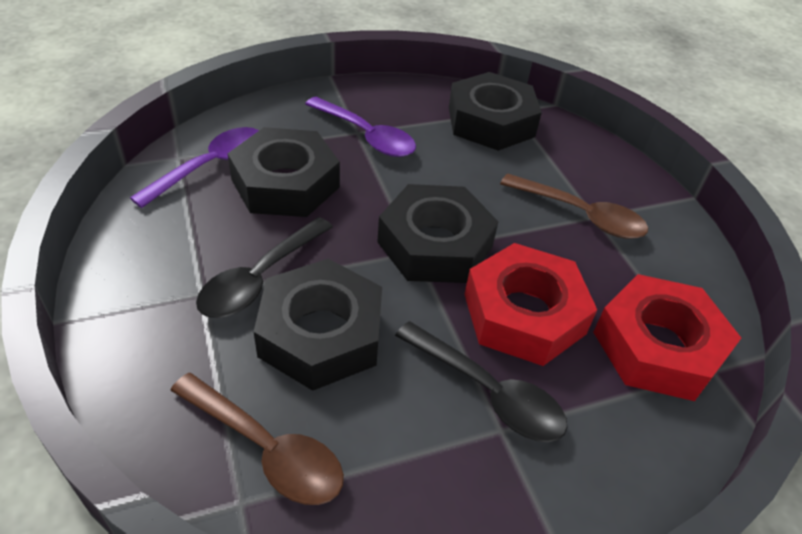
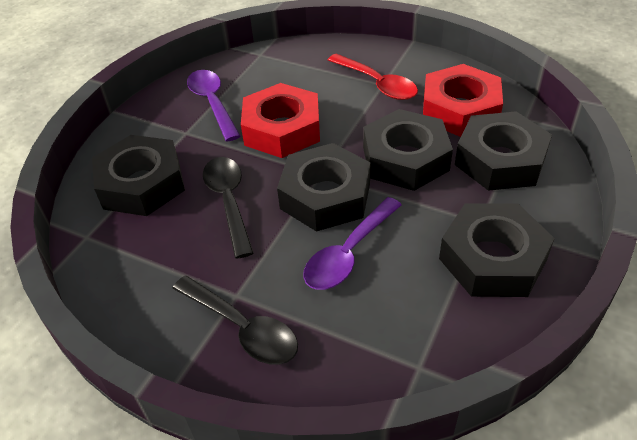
black nut: 4 -> 5
brown spoon: 2 -> 0
red spoon: 0 -> 1

